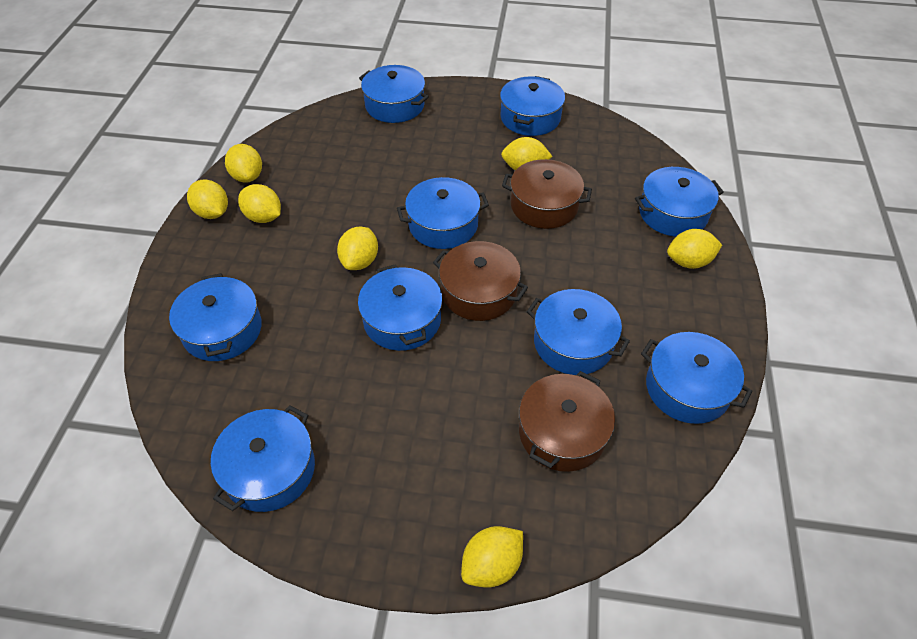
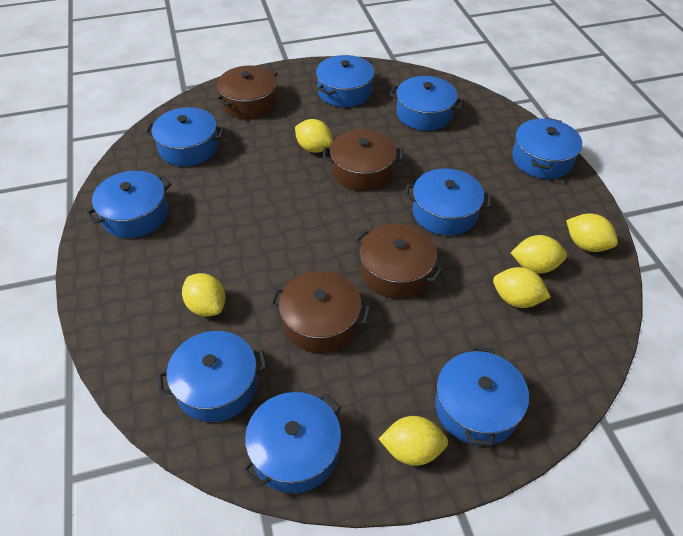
brown pot: 3 -> 4
yellow lemon: 7 -> 6

